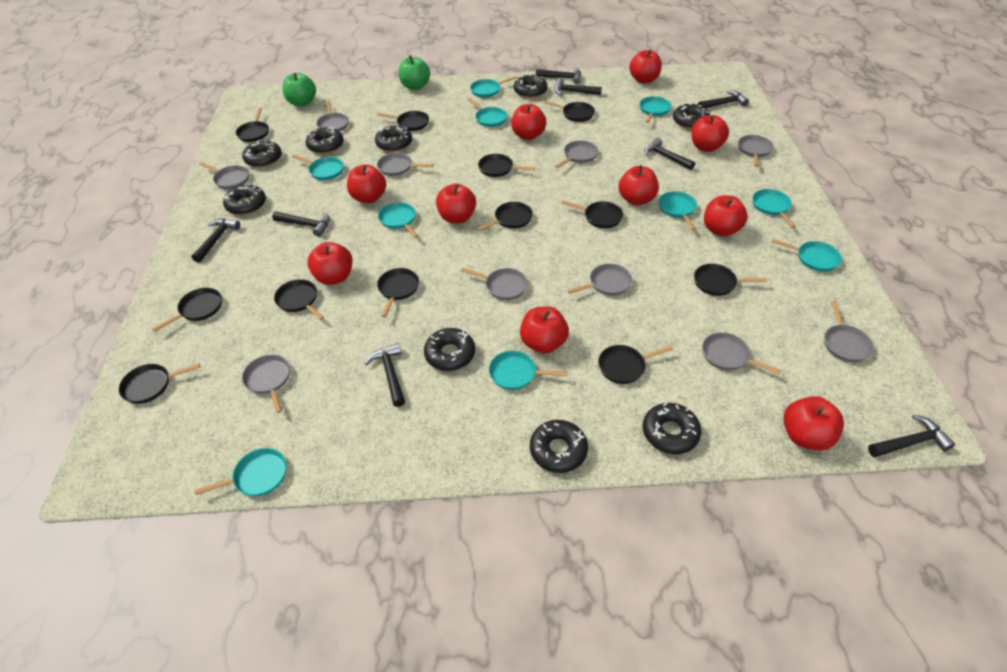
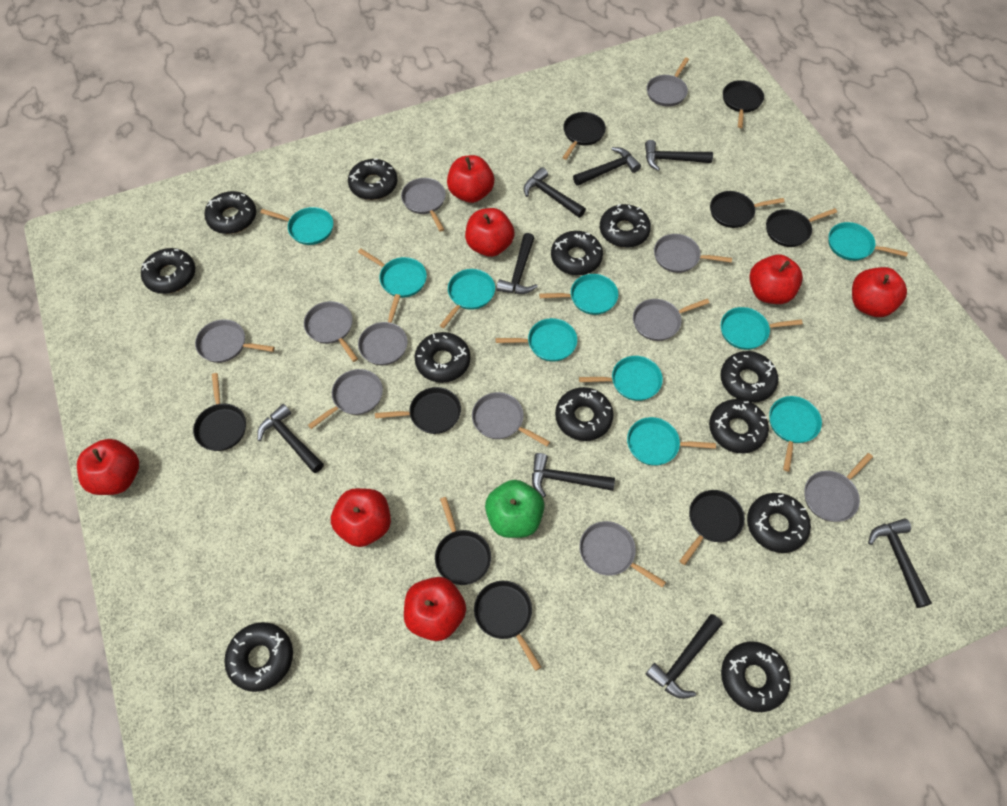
black donut: 9 -> 12
black pan: 12 -> 9
green apple: 2 -> 1
grey pan: 10 -> 11
red apple: 10 -> 7

